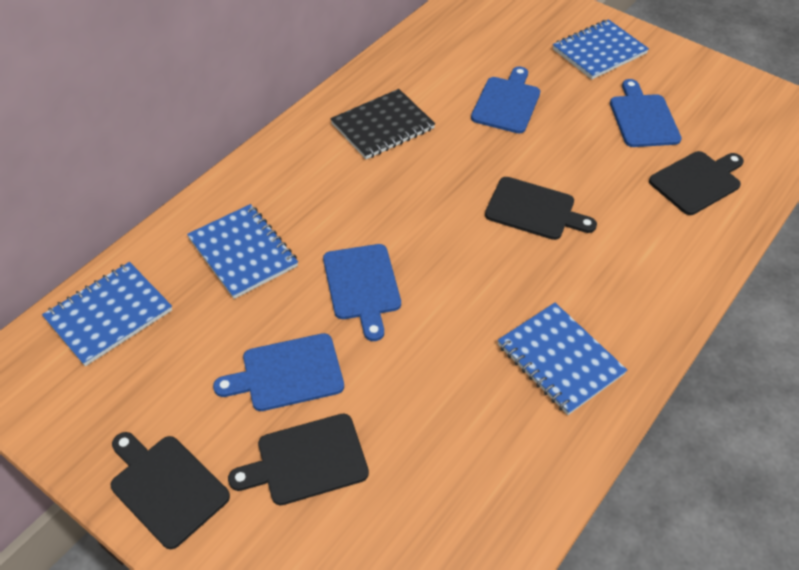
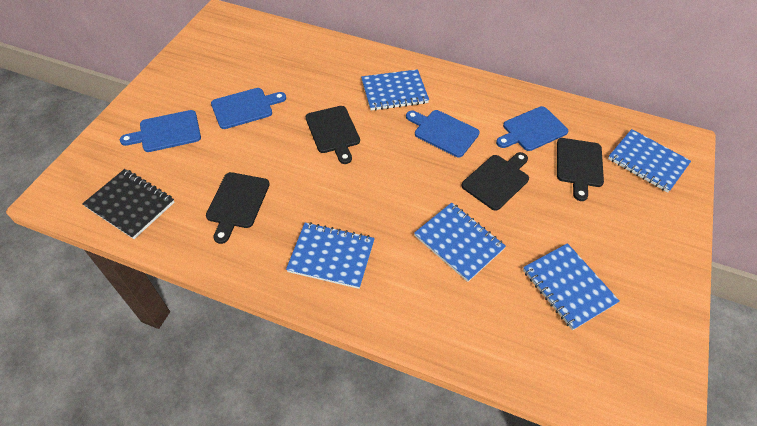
blue notebook: 4 -> 5

